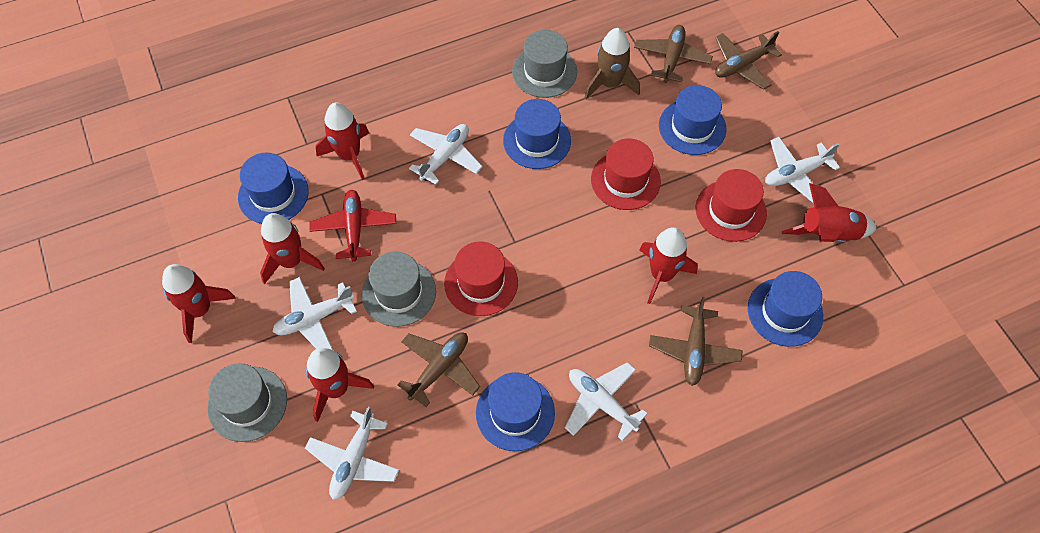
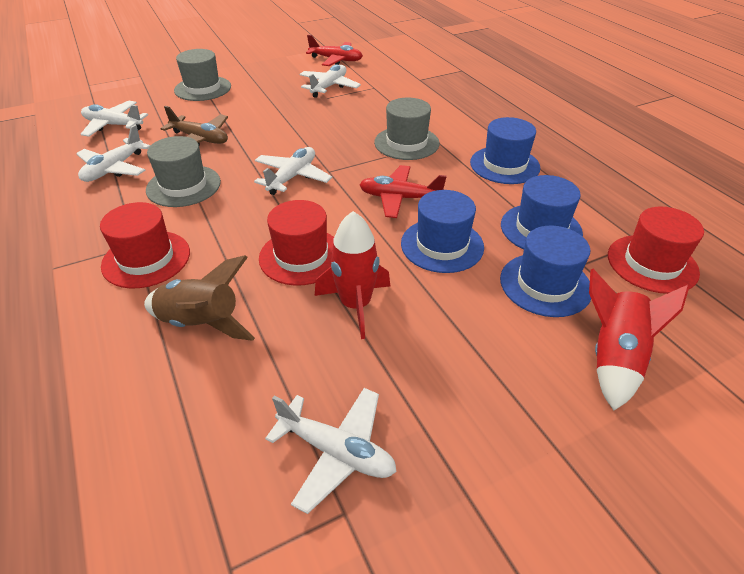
blue hat: 5 -> 4
brown plane: 4 -> 1
red plane: 1 -> 2
red rocket: 6 -> 2

